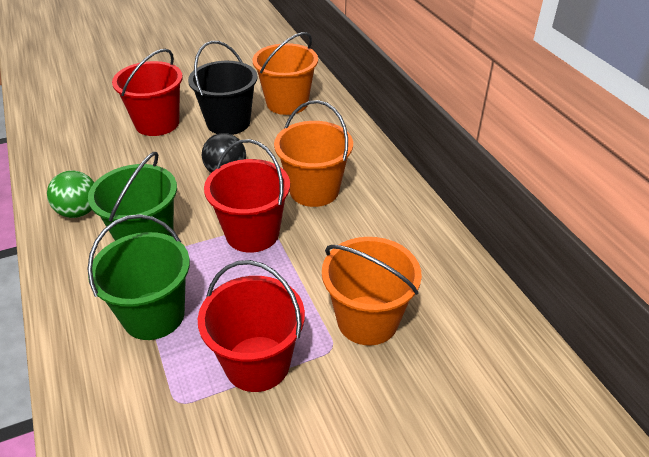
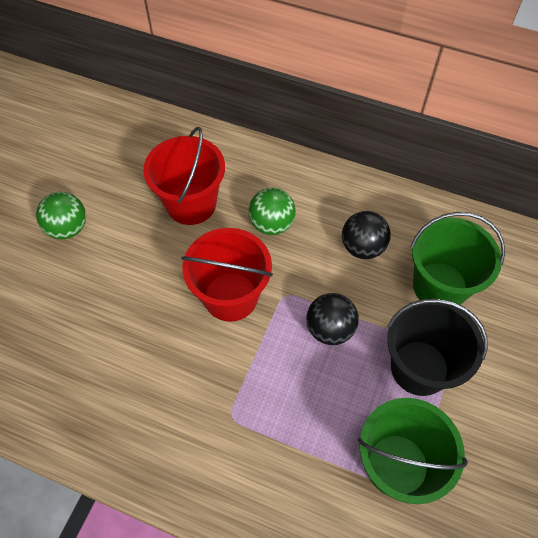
black ball: 1 -> 2
green ball: 1 -> 2
orange bucket: 3 -> 0
red bucket: 3 -> 2

